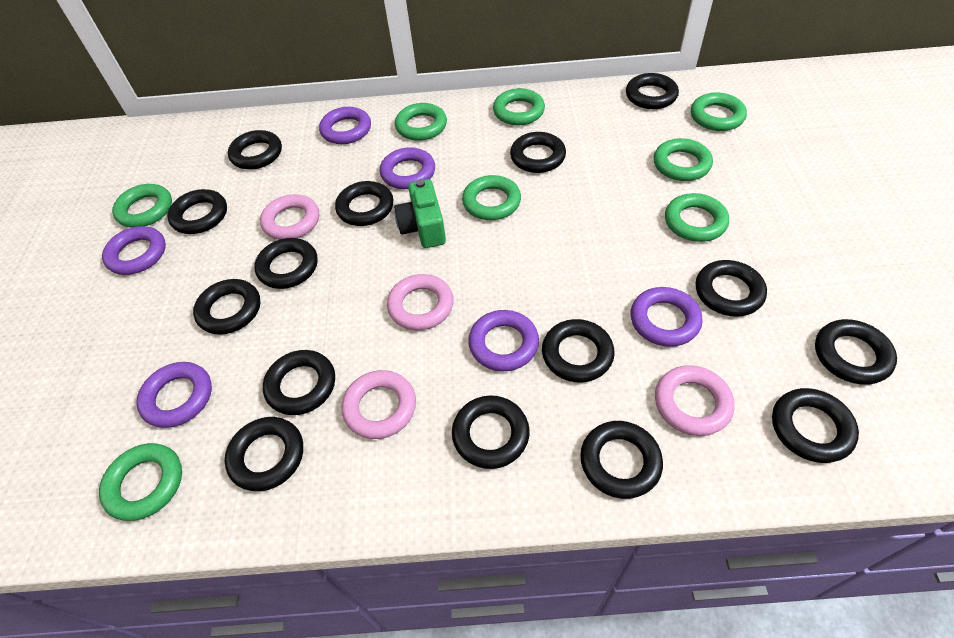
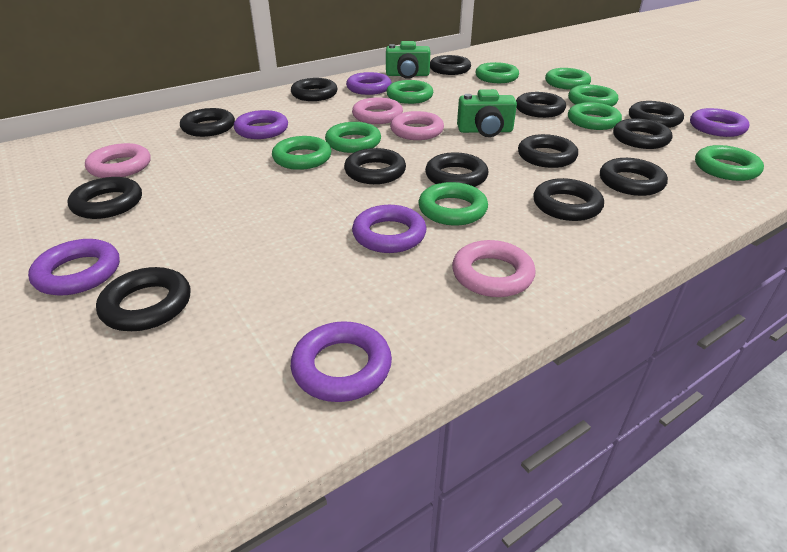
black ring: 15 -> 13
green camera: 1 -> 2
green ring: 8 -> 9

